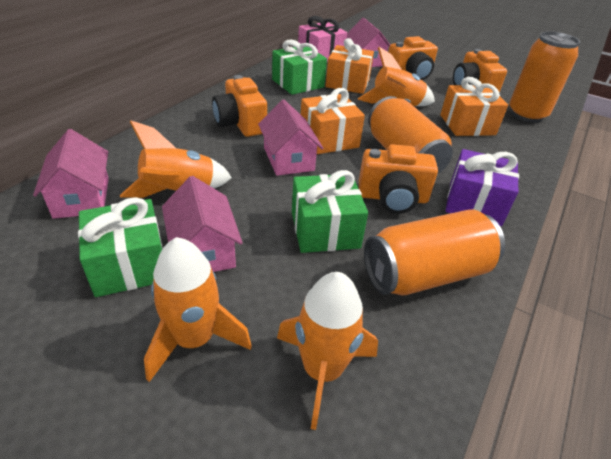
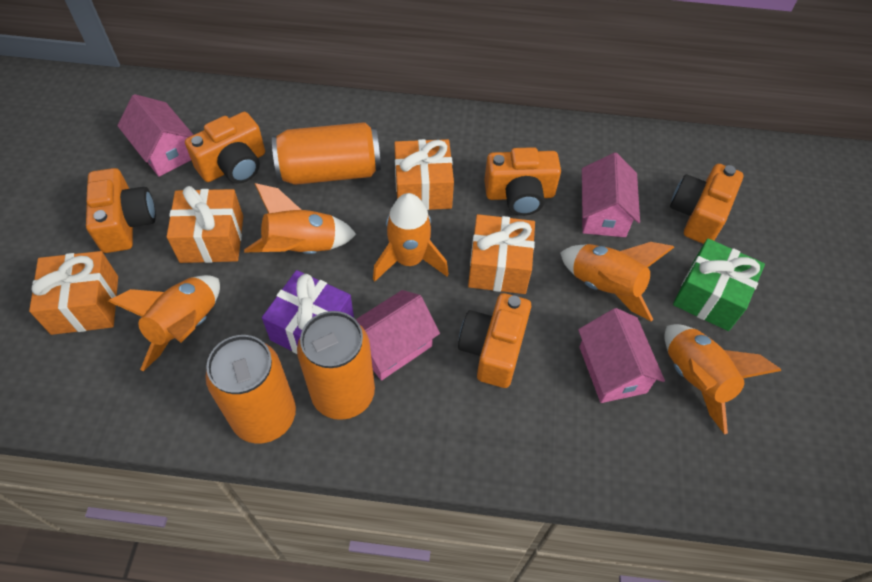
green gift: 3 -> 1
orange camera: 4 -> 5
orange gift: 3 -> 4
orange rocket: 4 -> 5
pink gift: 1 -> 0

